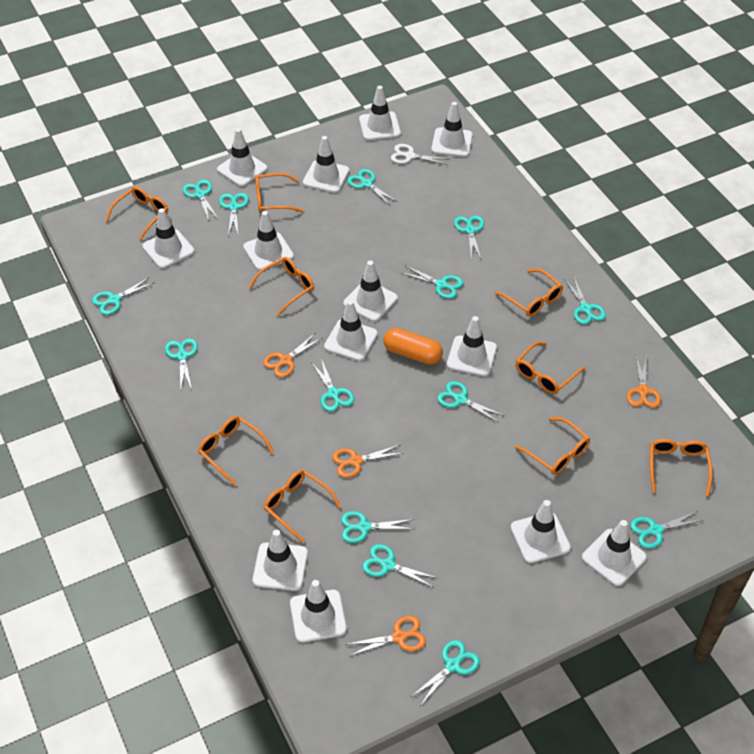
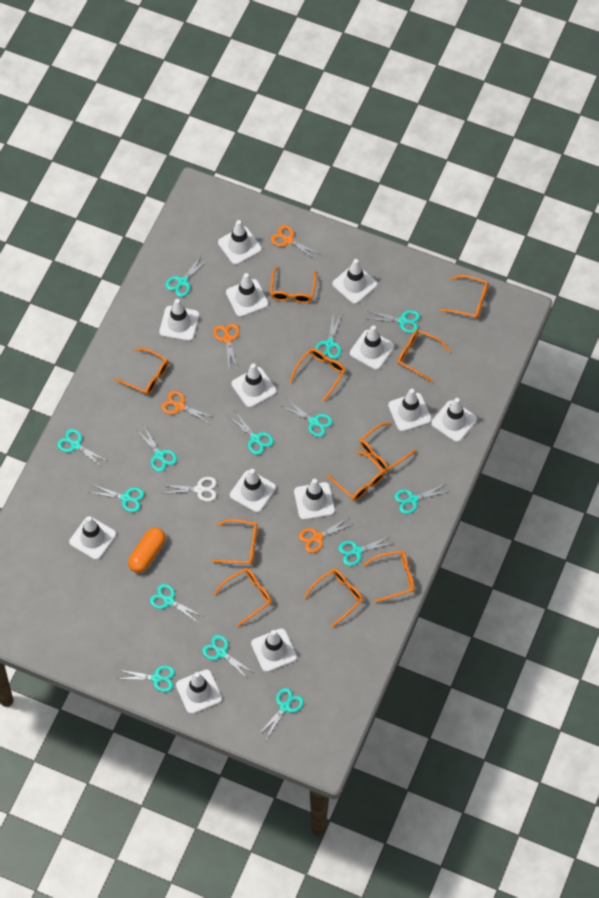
orange glasses: 9 -> 11

